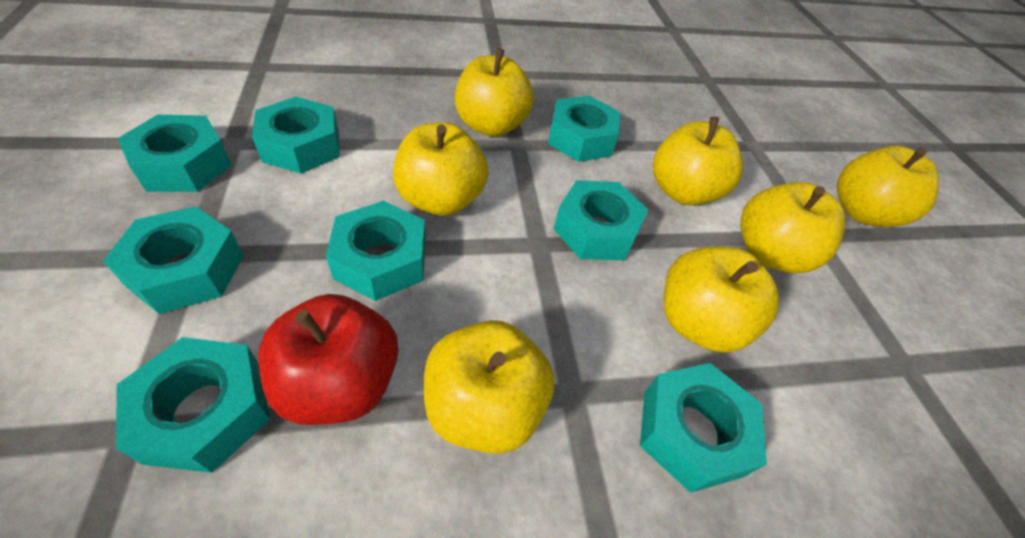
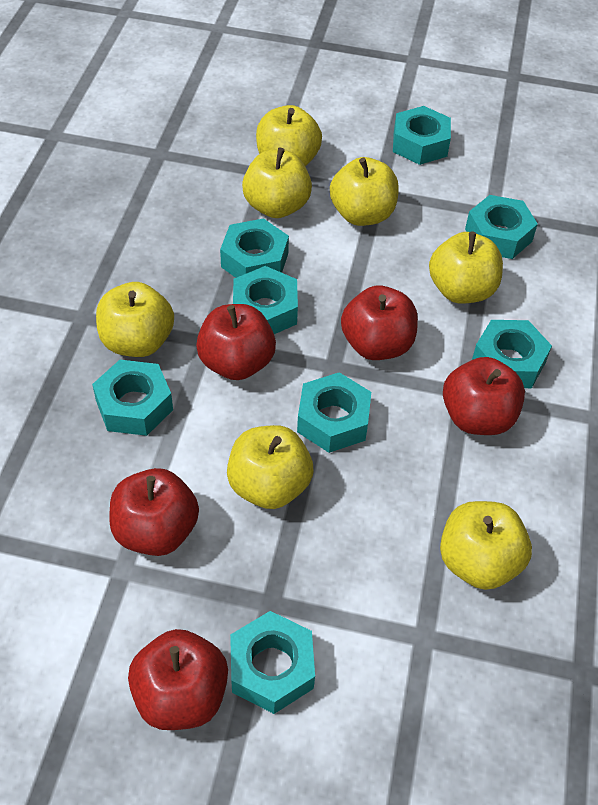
red apple: 1 -> 5

